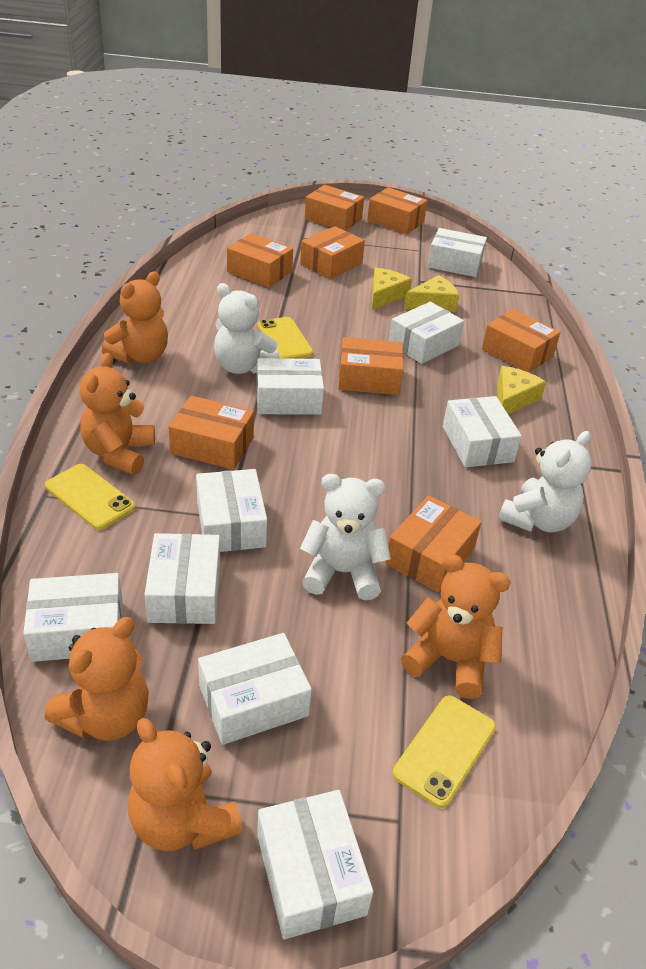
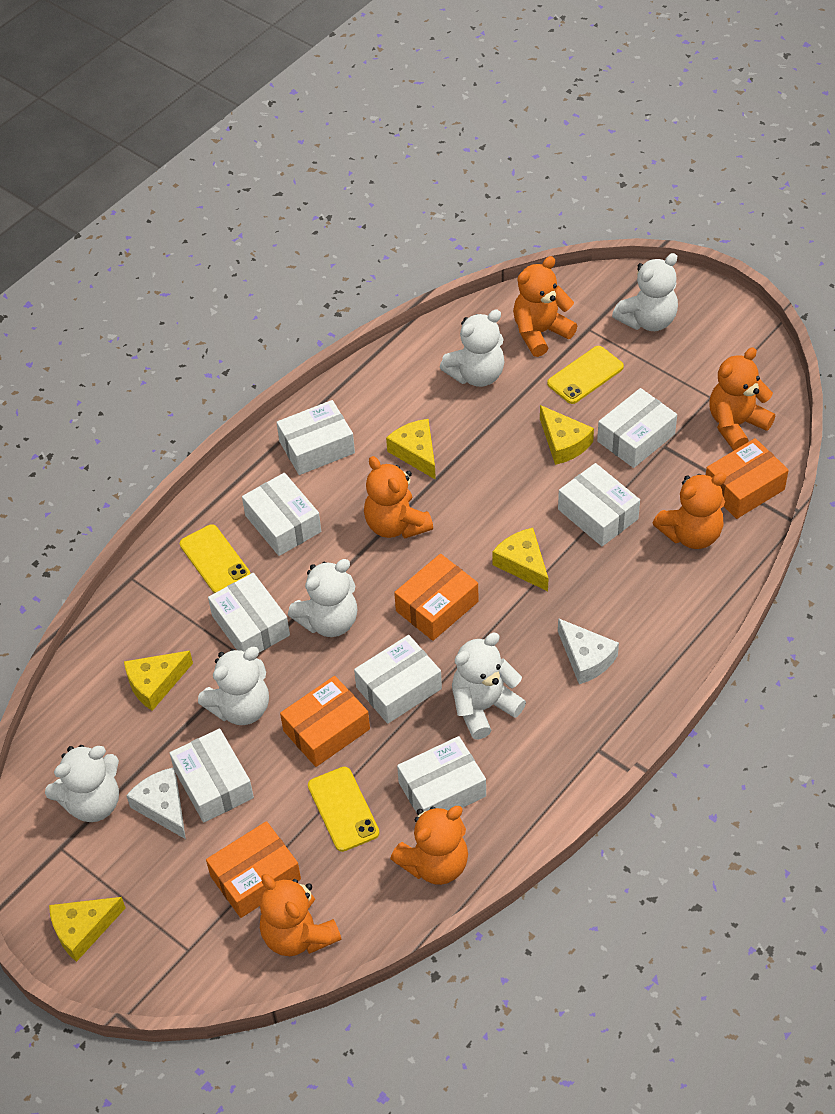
orange box: 8 -> 4
orange teddy bear: 5 -> 6
white box: 9 -> 8
white cheese: 0 -> 2
white teddy bear: 3 -> 6
yellow cheese: 3 -> 5

